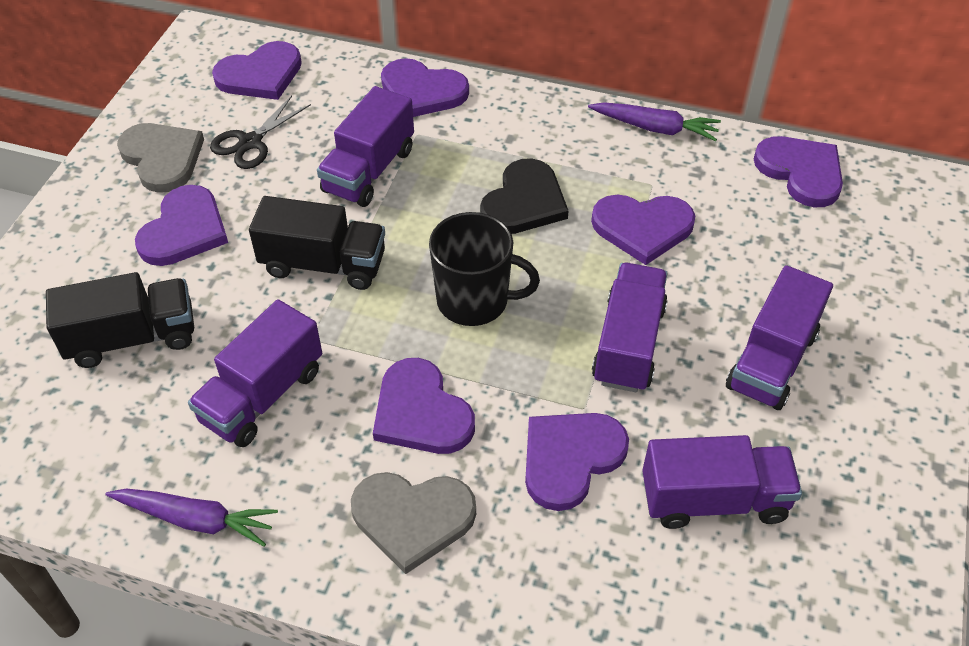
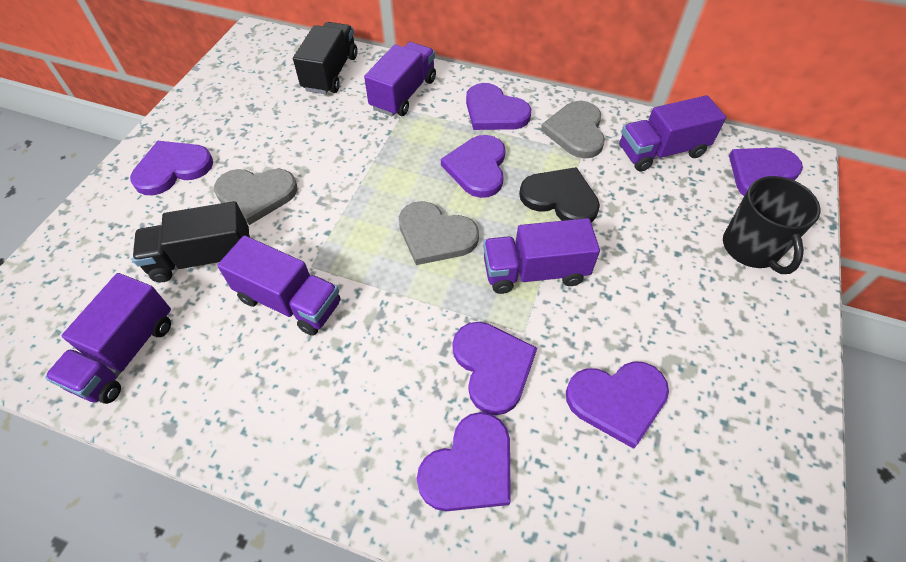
black scissors: 1 -> 0
grey heart: 2 -> 3
purple carrot: 2 -> 0

